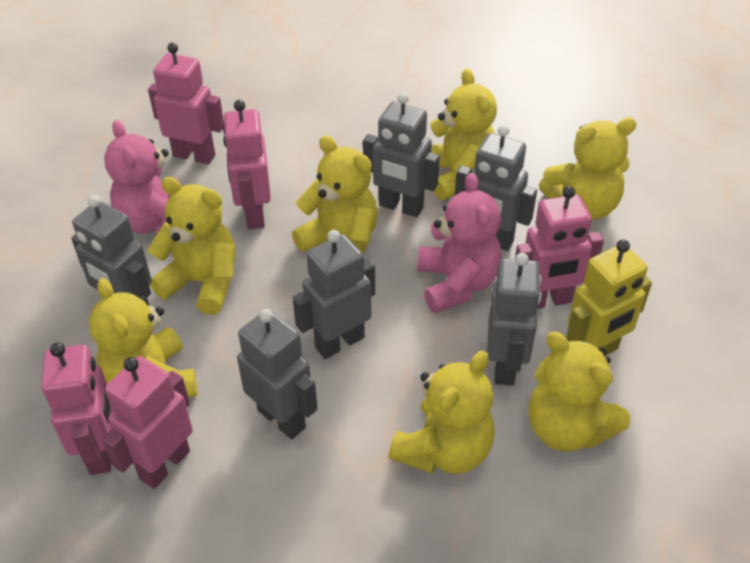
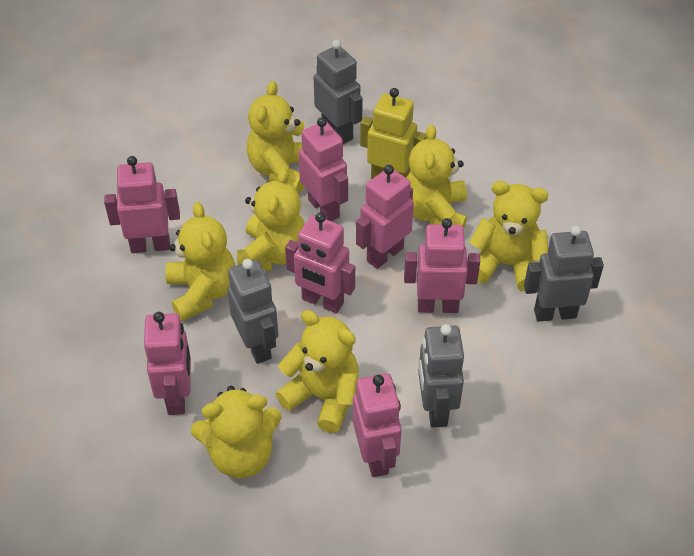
grey robot: 6 -> 4
pink robot: 5 -> 7
pink teddy bear: 2 -> 0

